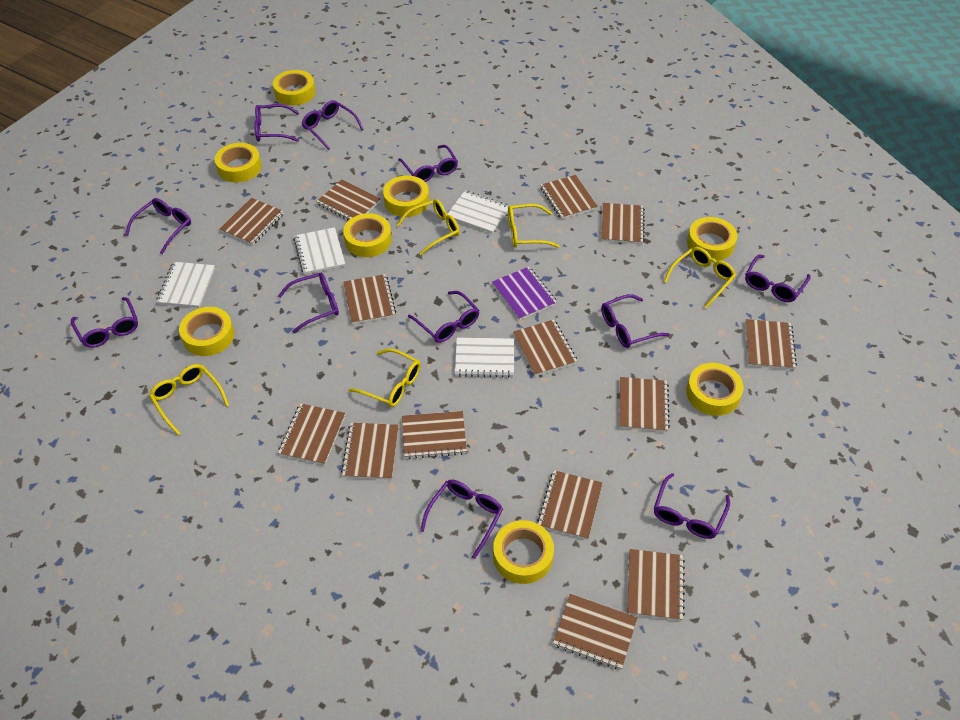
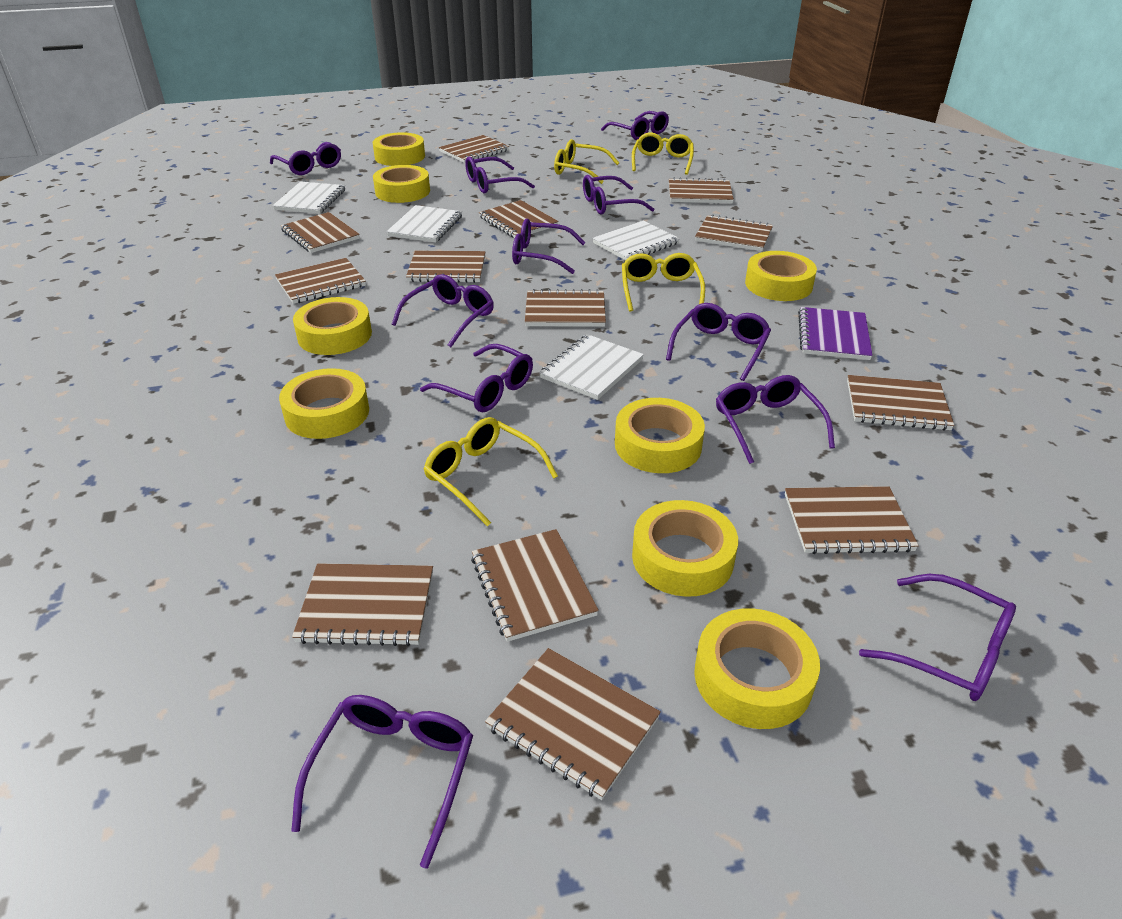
brown notebook: 14 -> 13
yellow glasses: 5 -> 4

